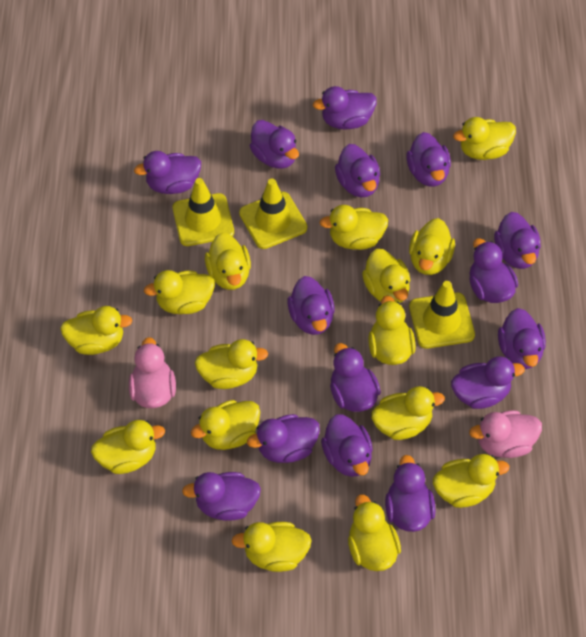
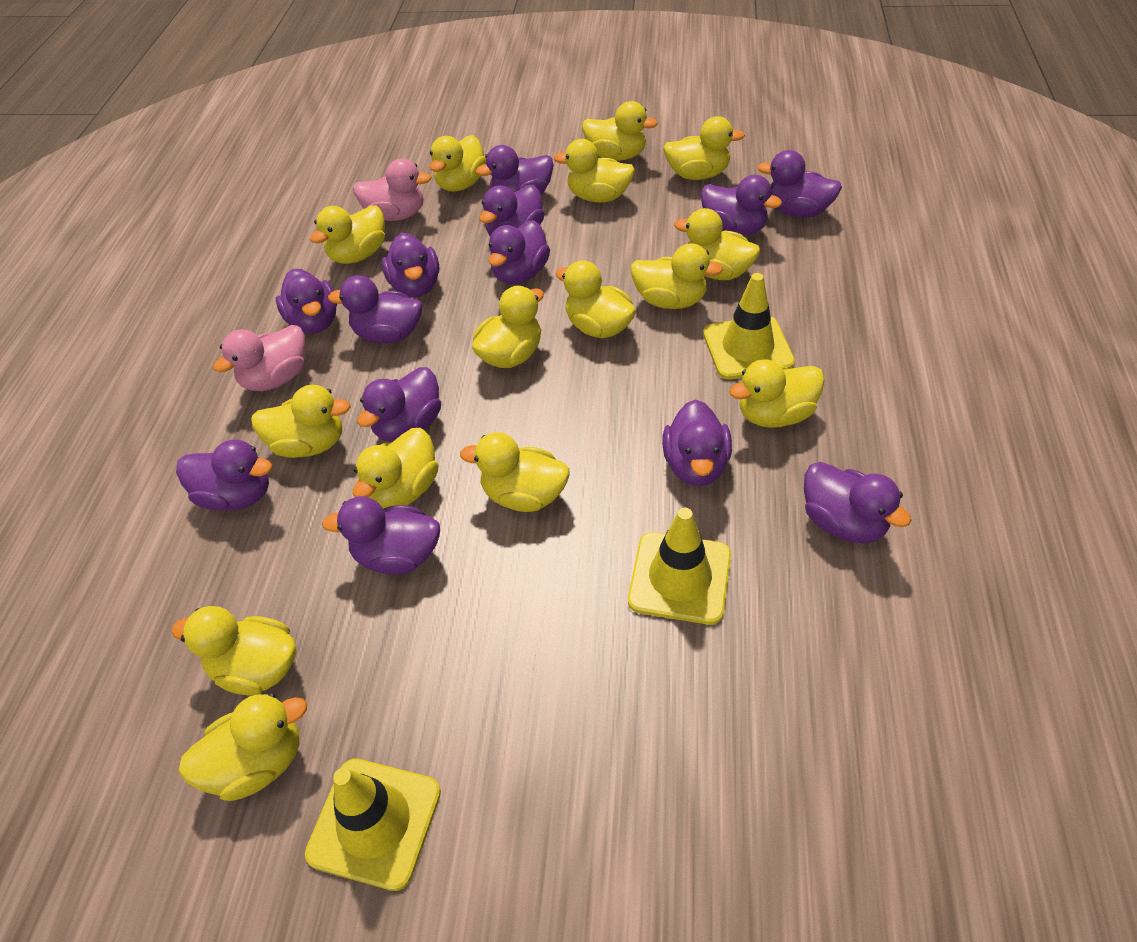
purple duck: 15 -> 13

